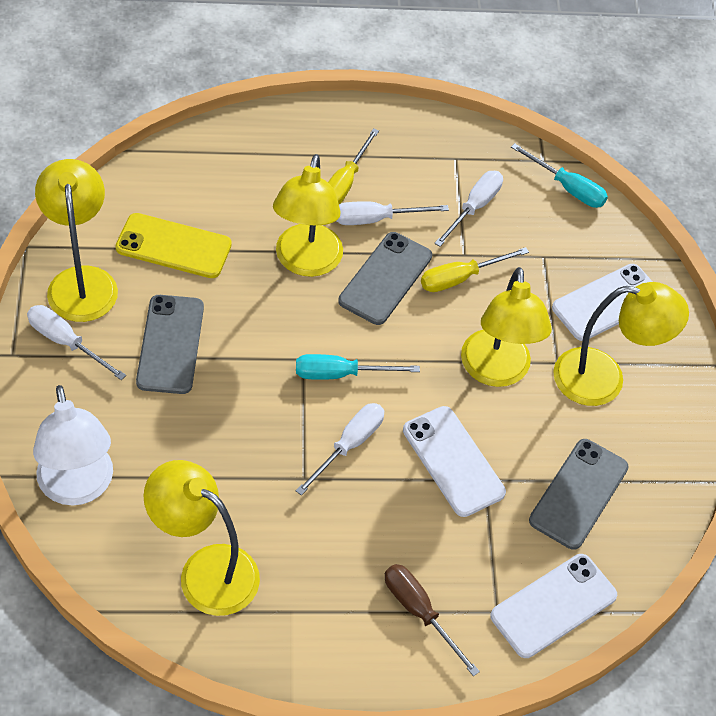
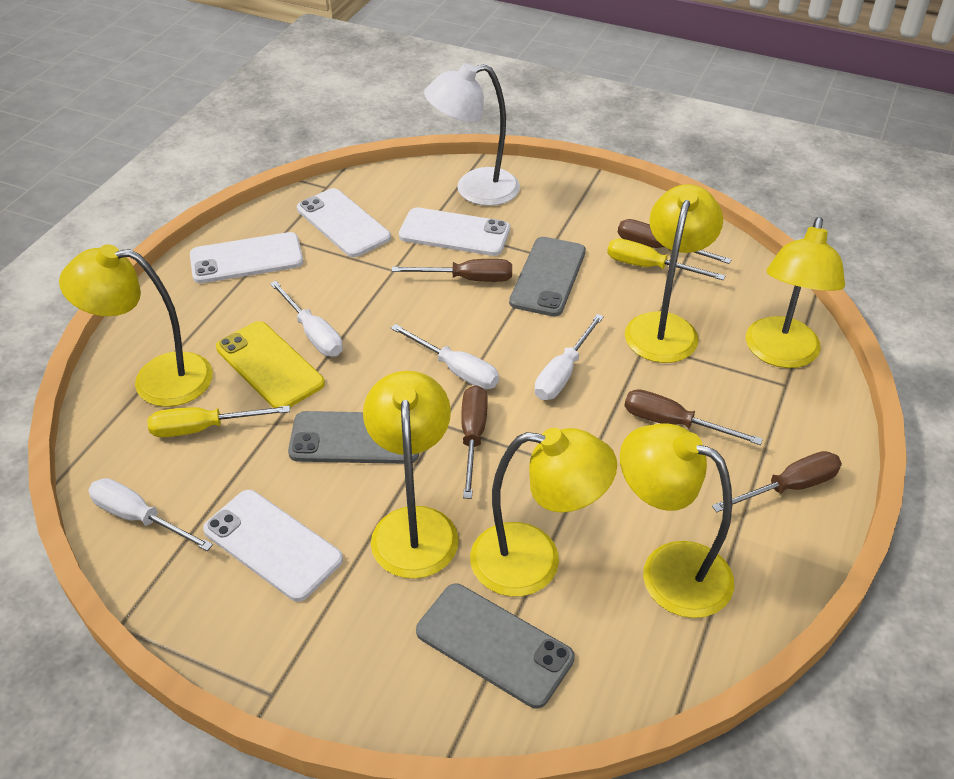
brown screwdriver: 1 -> 5
turquoise screwdriver: 2 -> 0
white phone: 3 -> 4
yellow lamp: 5 -> 6

